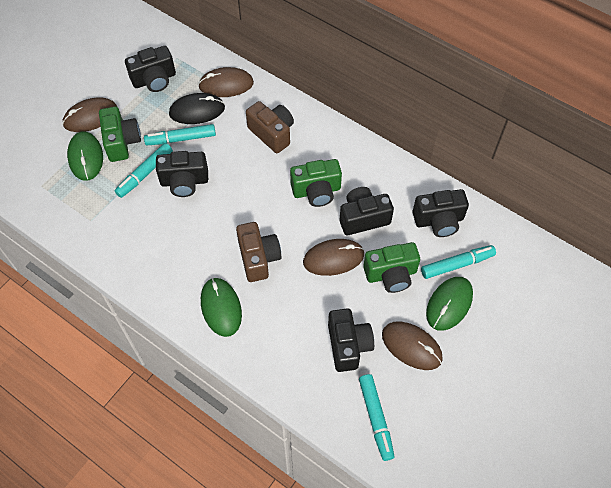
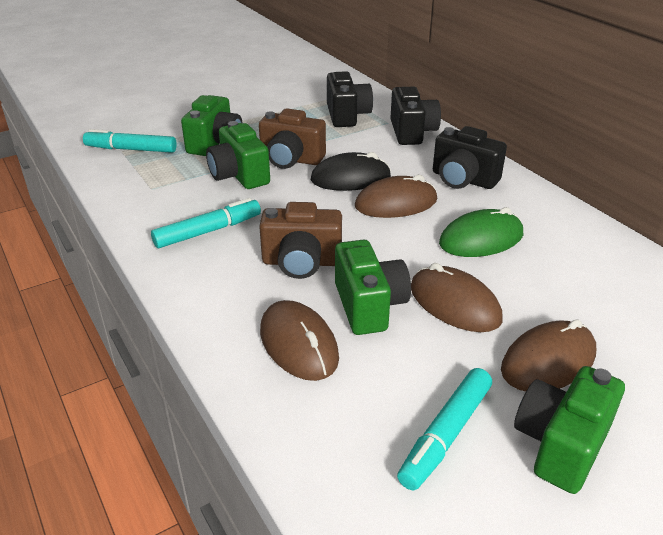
black camera: 5 -> 3
green camera: 3 -> 4
green mouse: 3 -> 1
turquoise marker: 4 -> 3

